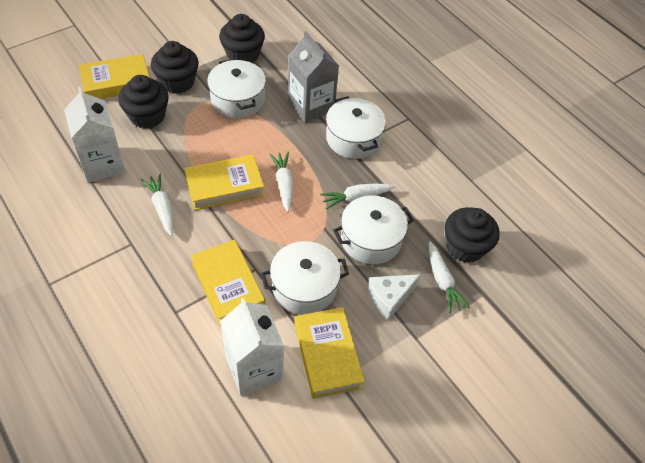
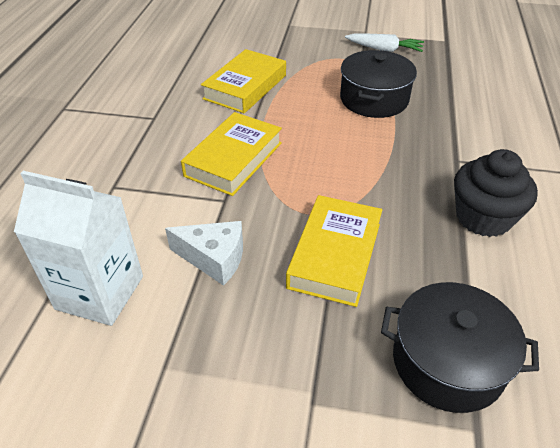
black cupcake: 4 -> 1
black pot: 0 -> 2
grey carton: 1 -> 0
white carrot: 4 -> 1
white carton: 2 -> 1
white pot: 4 -> 0
yellow book: 4 -> 3

